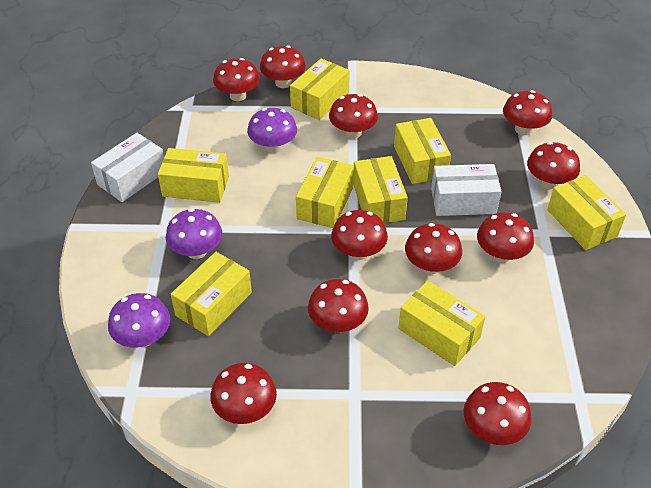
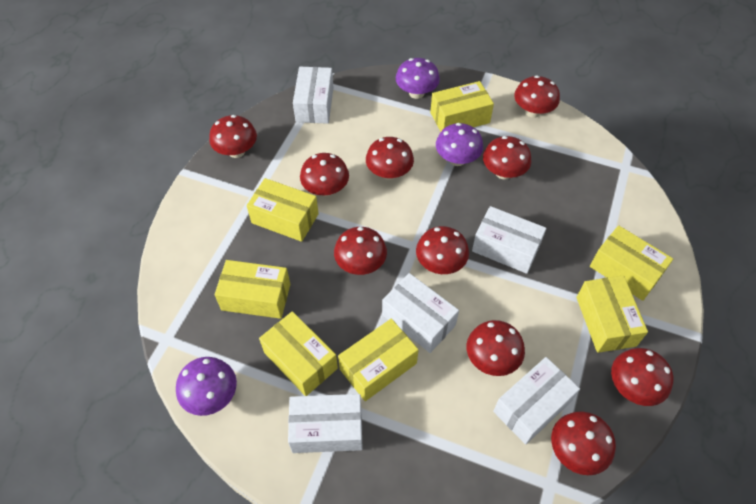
red mushroom: 11 -> 10
white box: 2 -> 5
yellow box: 8 -> 7

